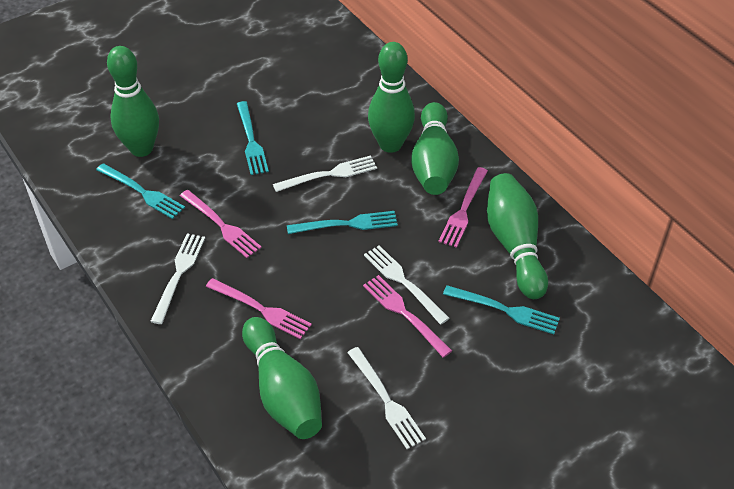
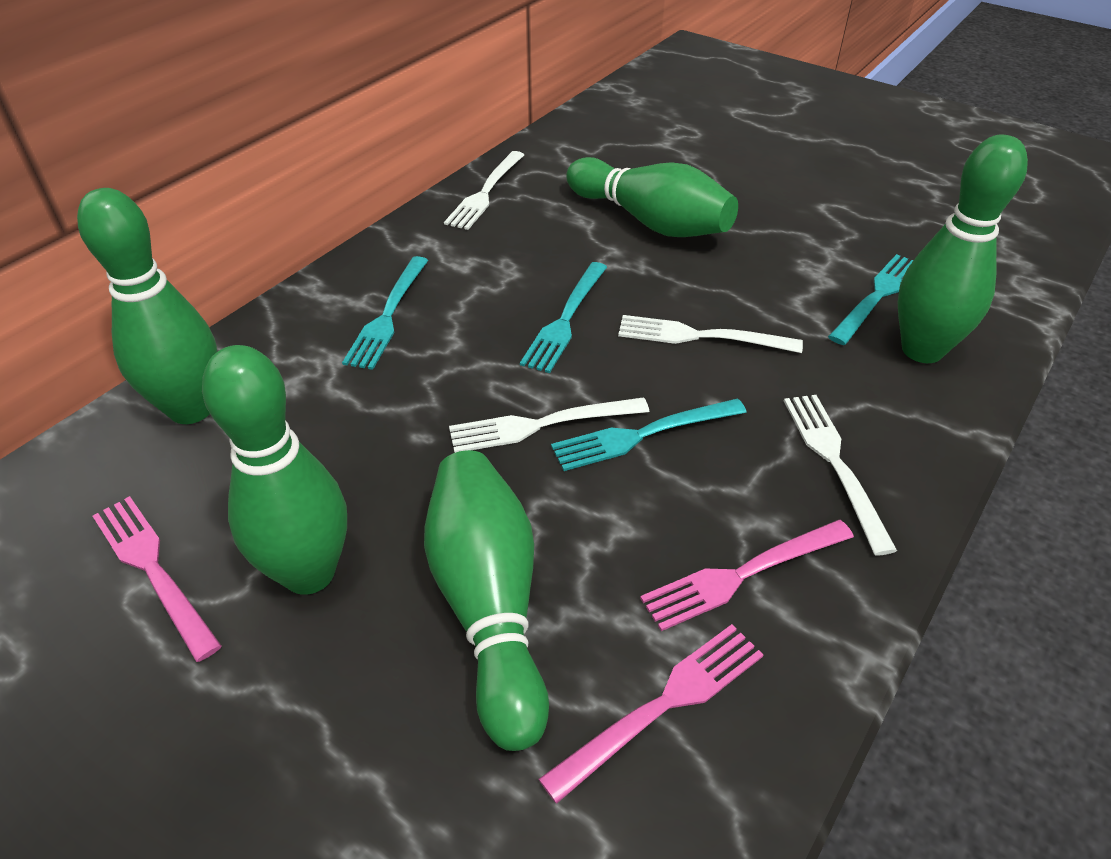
pink fork: 4 -> 3

